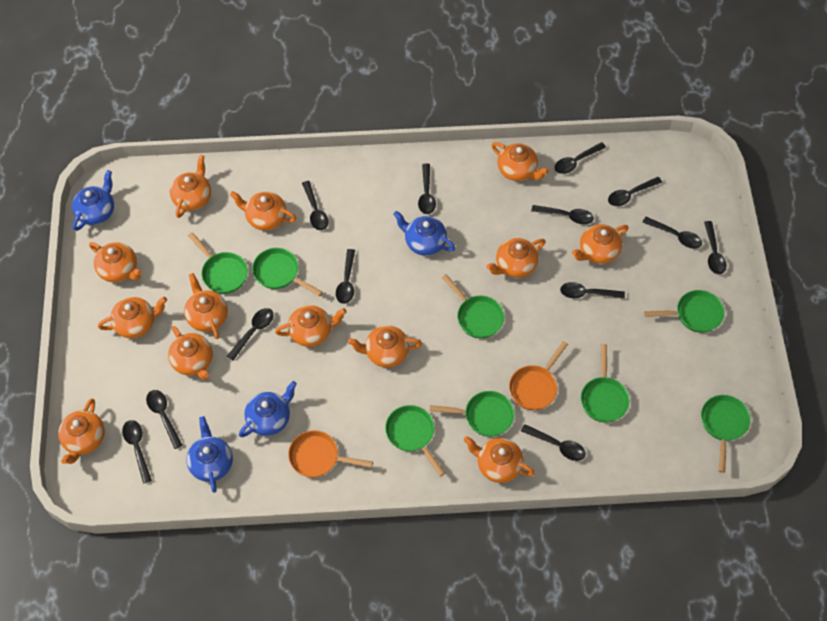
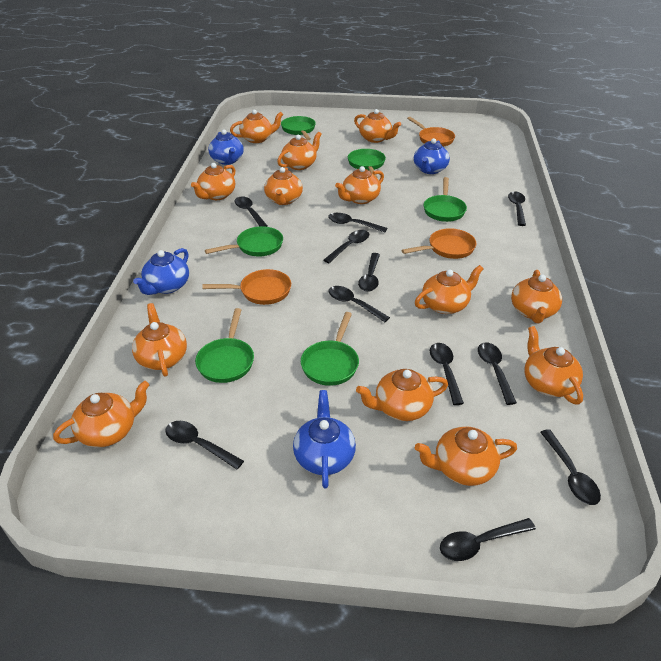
black spoon: 13 -> 11
green pan: 8 -> 6
orange pan: 2 -> 3

